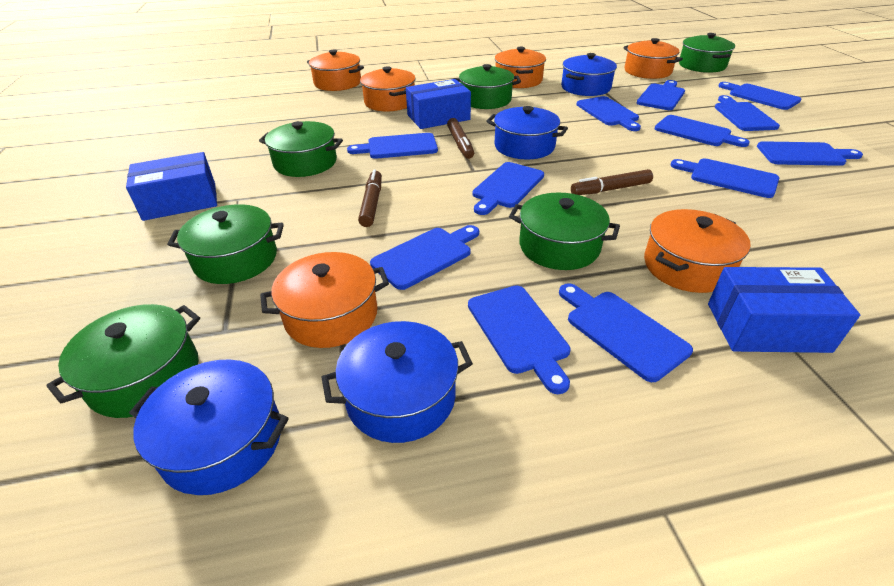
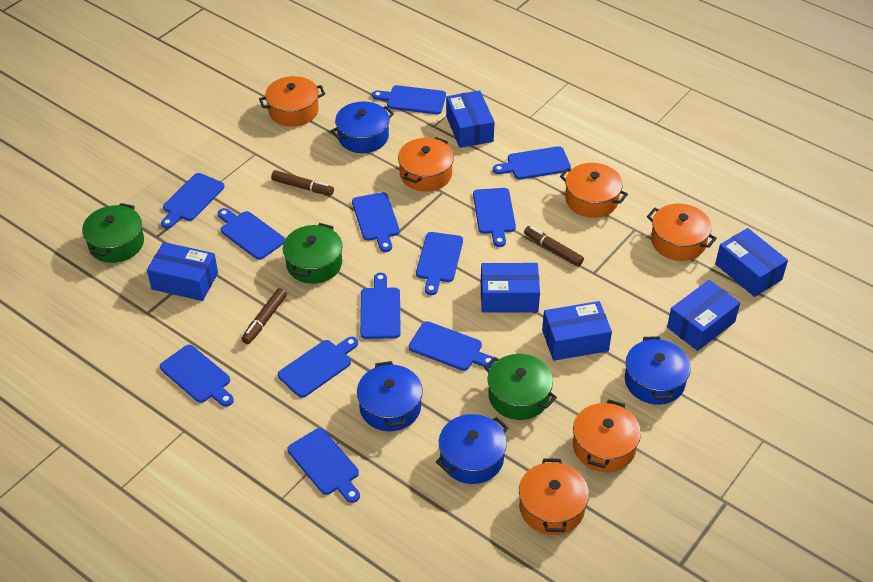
blue box: 3 -> 6
green pot: 6 -> 3

